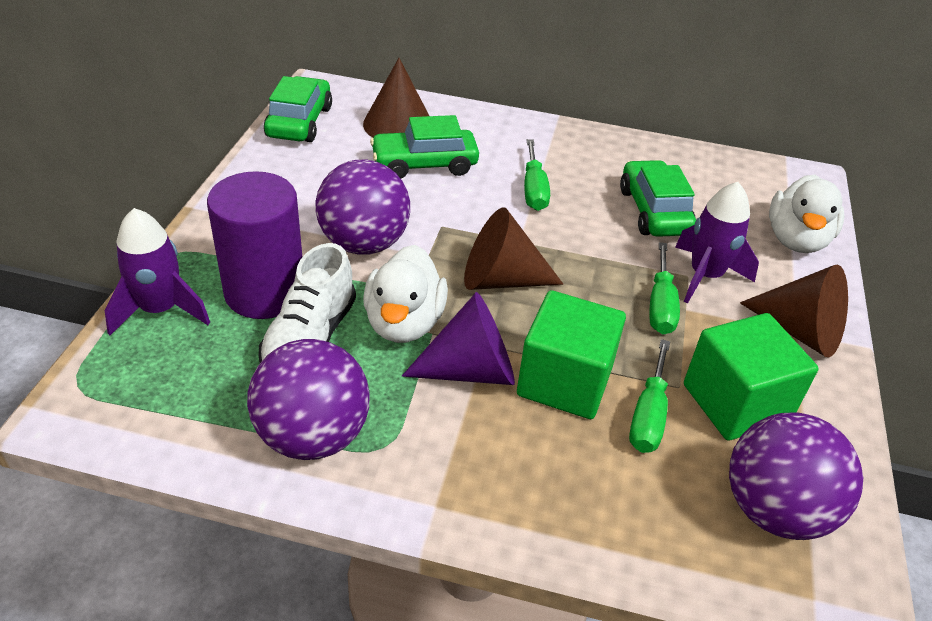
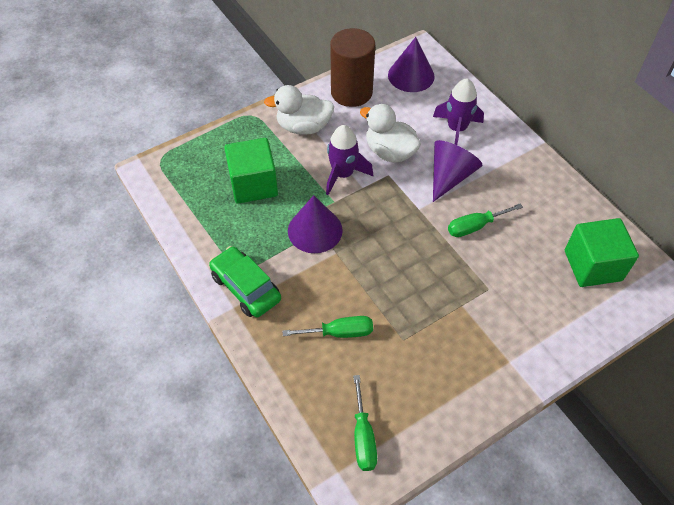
brown cone: 3 -> 0
brown cylinder: 0 -> 1
green car: 3 -> 1
purple ball: 3 -> 0
purple cone: 1 -> 3
purple cylinder: 1 -> 0
white shoe: 1 -> 0

